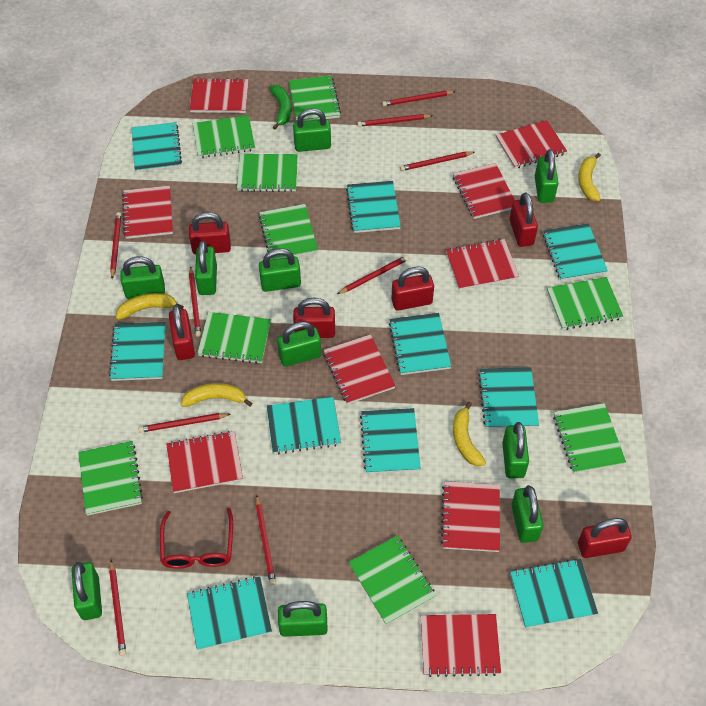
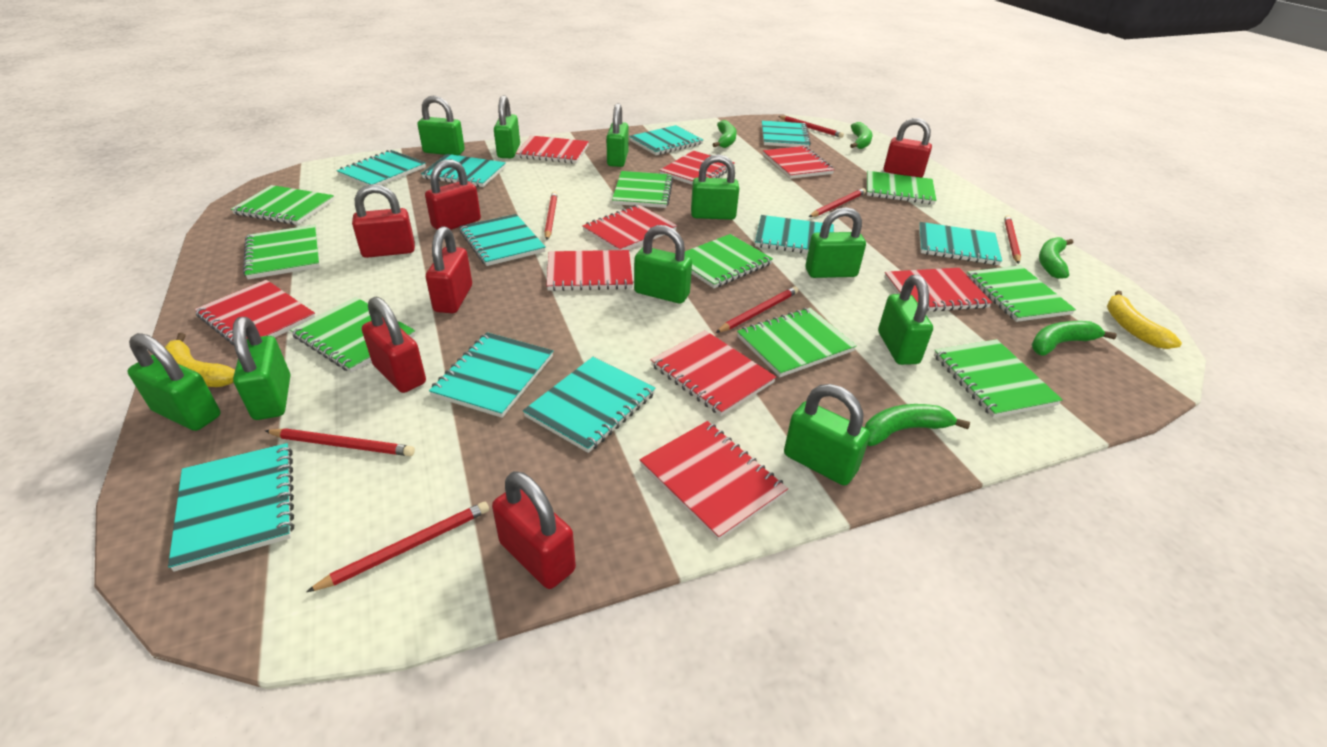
green banana: 1 -> 5
red glasses: 1 -> 0
red pencil: 9 -> 7
yellow banana: 4 -> 2

